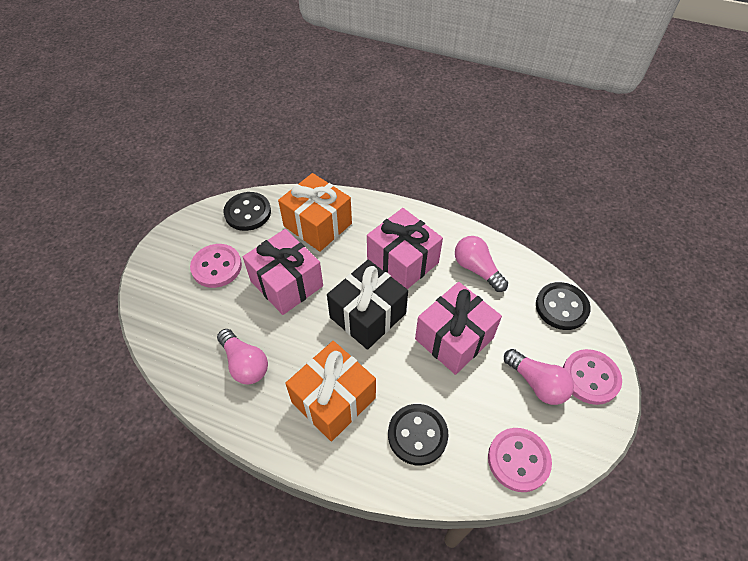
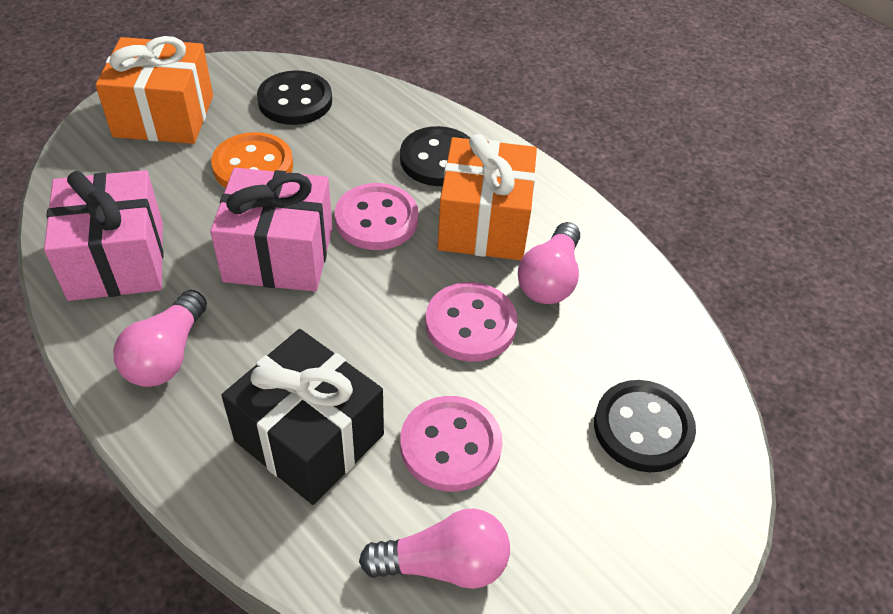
orange button: 0 -> 1
pink gift: 3 -> 2

